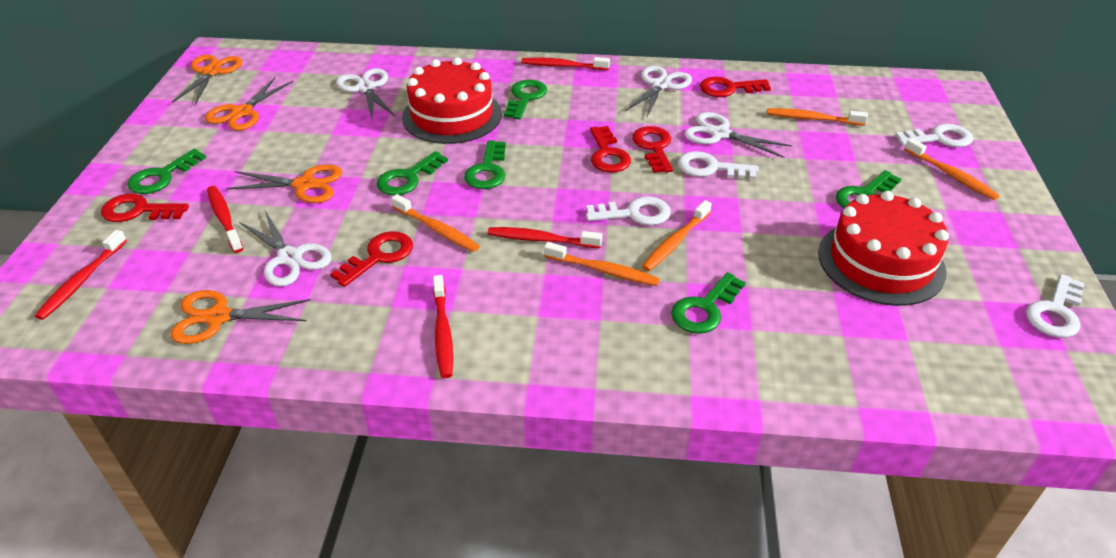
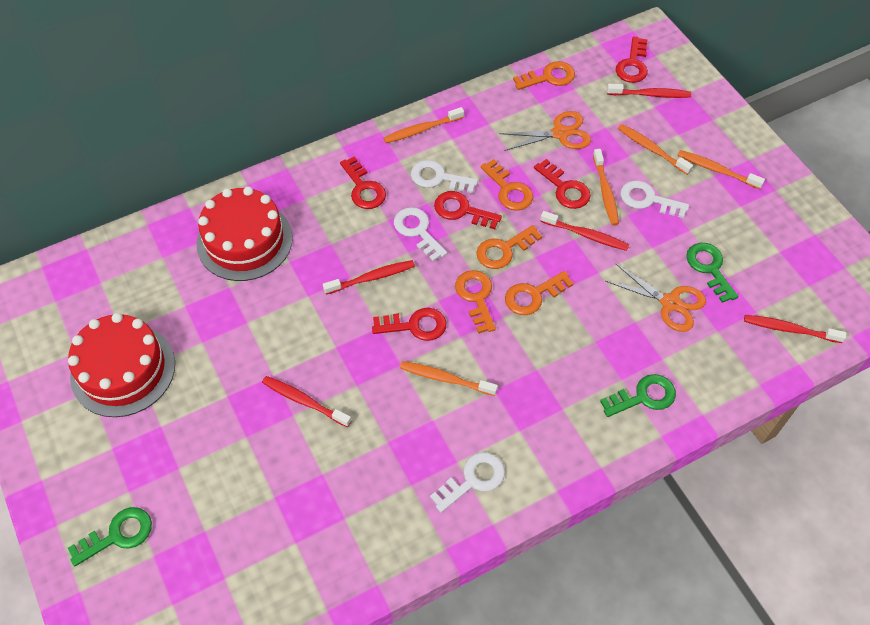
green key: 6 -> 3
orange key: 0 -> 5
orange scissors: 4 -> 2
white scissors: 4 -> 0

